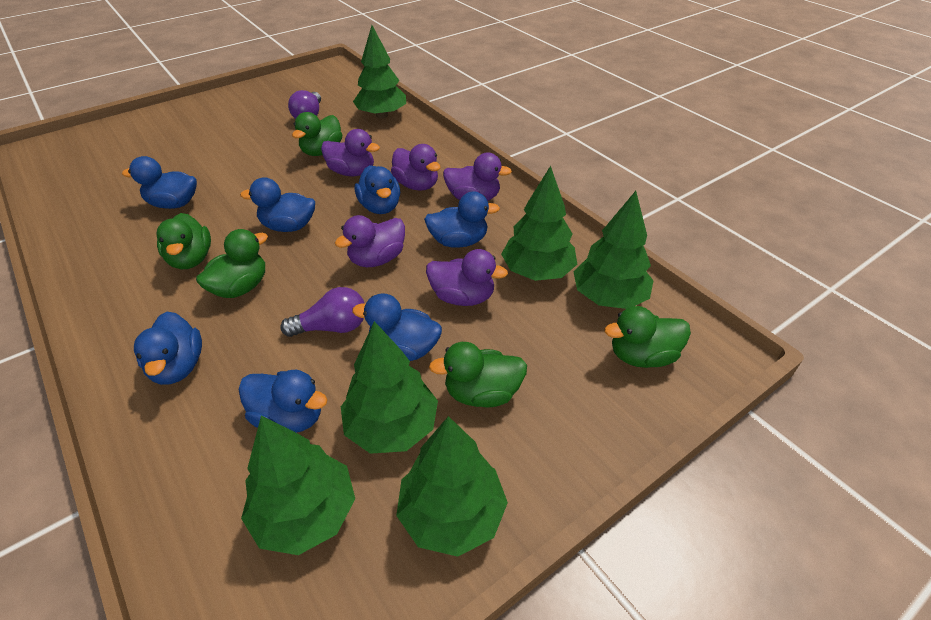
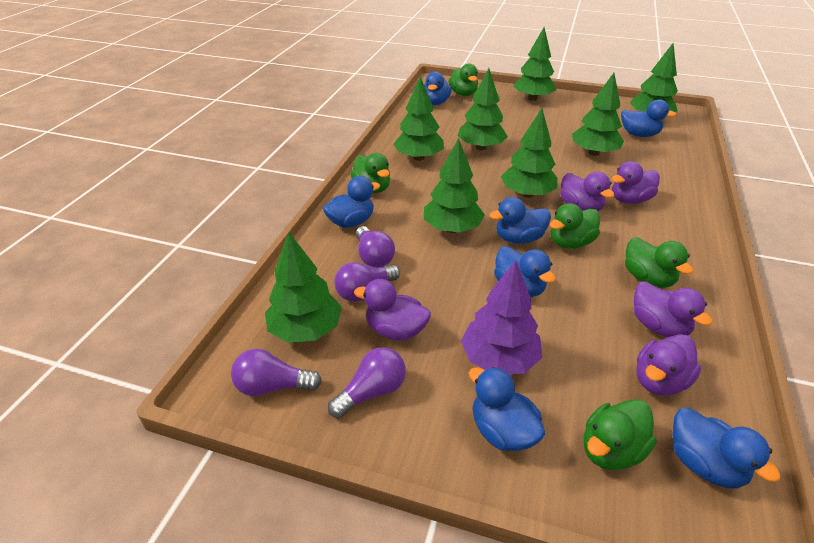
green tree: 6 -> 8
purple light bulb: 2 -> 4
purple tree: 0 -> 1

